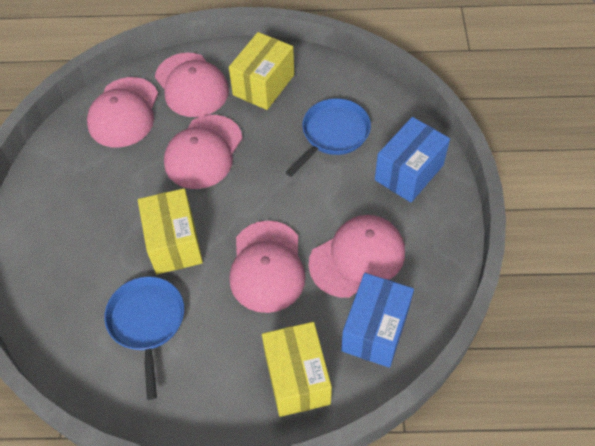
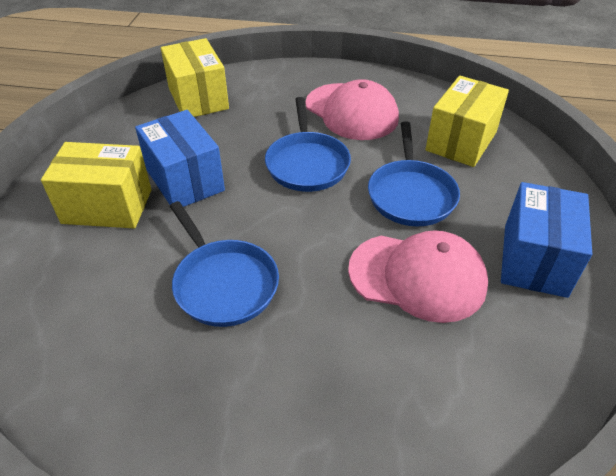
blue pan: 2 -> 3
pink cap: 5 -> 2

